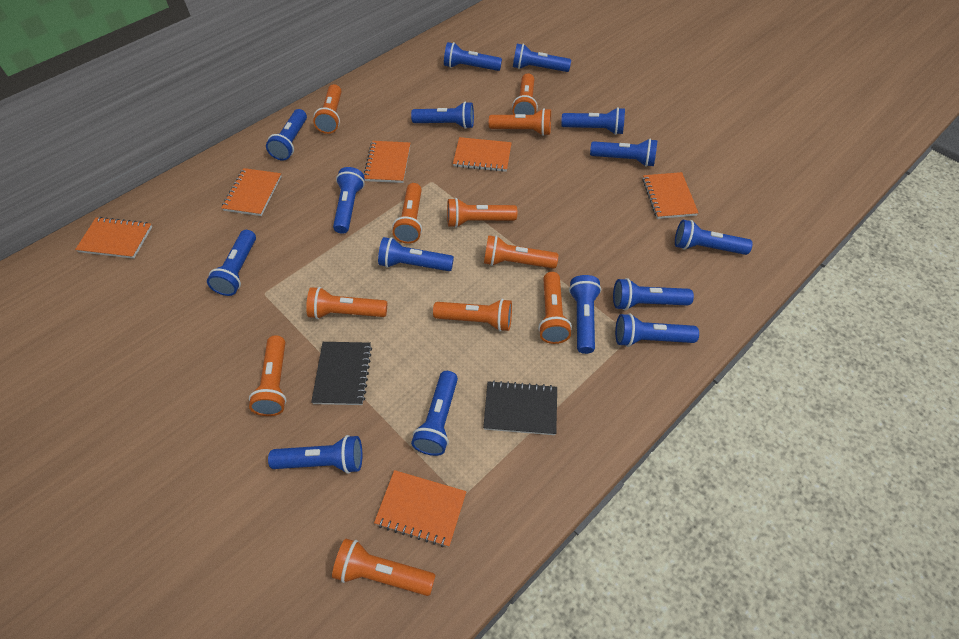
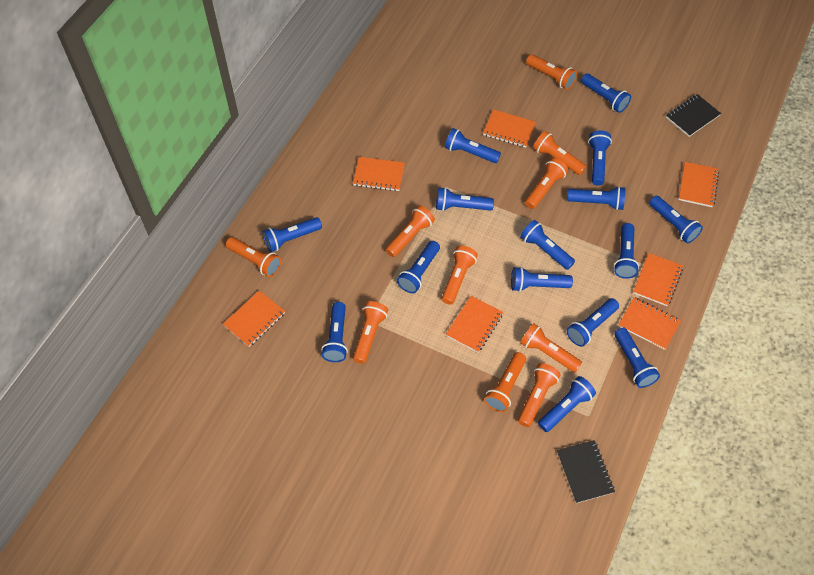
orange flashlight: 11 -> 10
orange notebook: 6 -> 7

